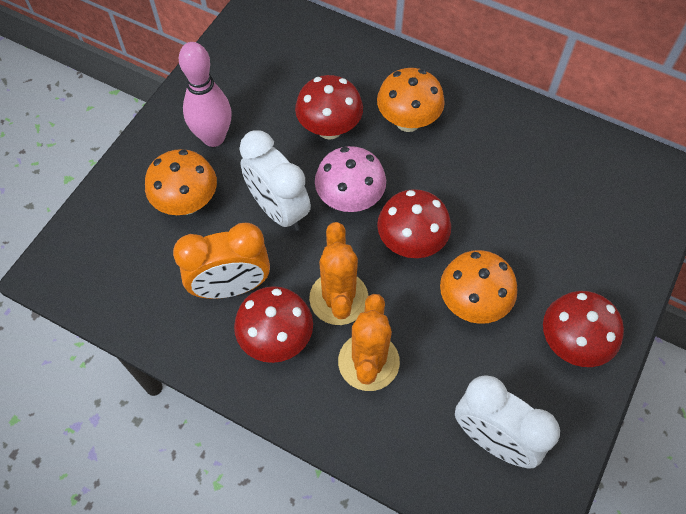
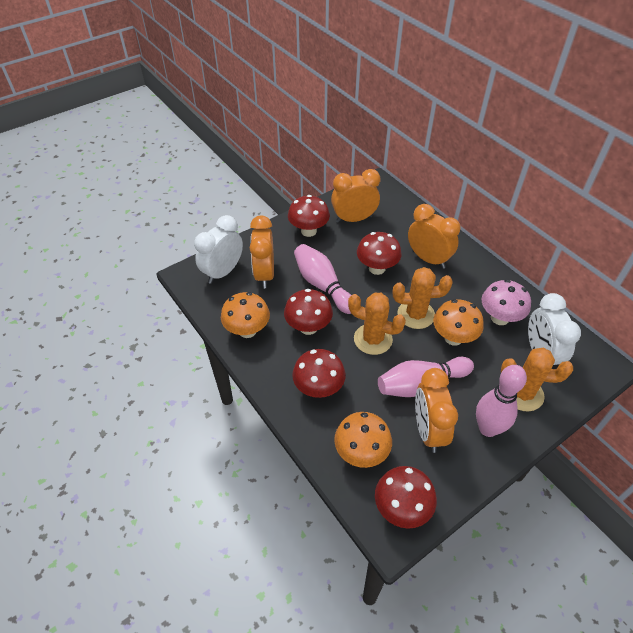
orange cactus: 2 -> 3
orange clock: 1 -> 4
pink bowling pin: 1 -> 3
red mushroom: 4 -> 5

